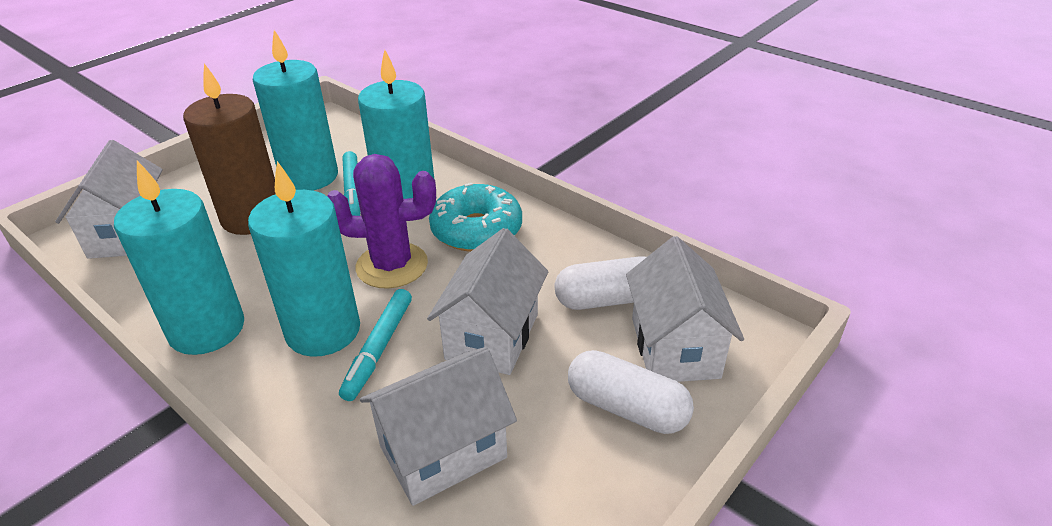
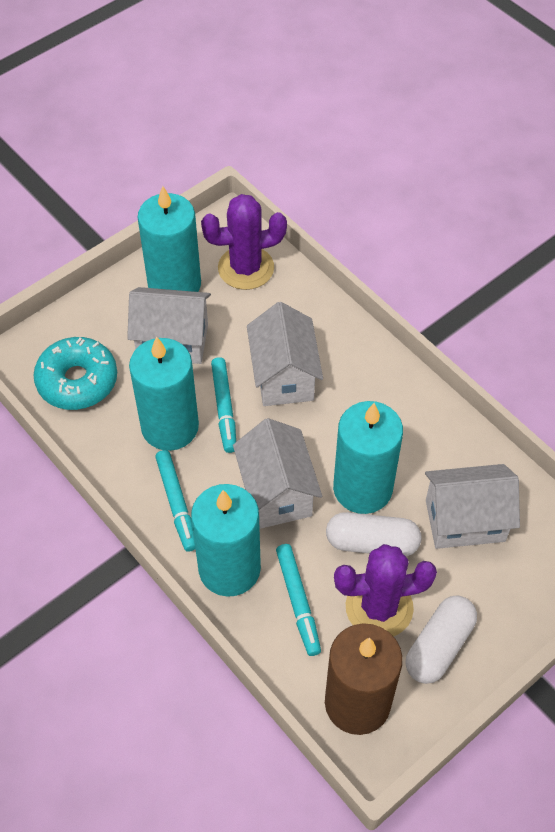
purple cactus: 1 -> 2
turquoise marker: 2 -> 3

